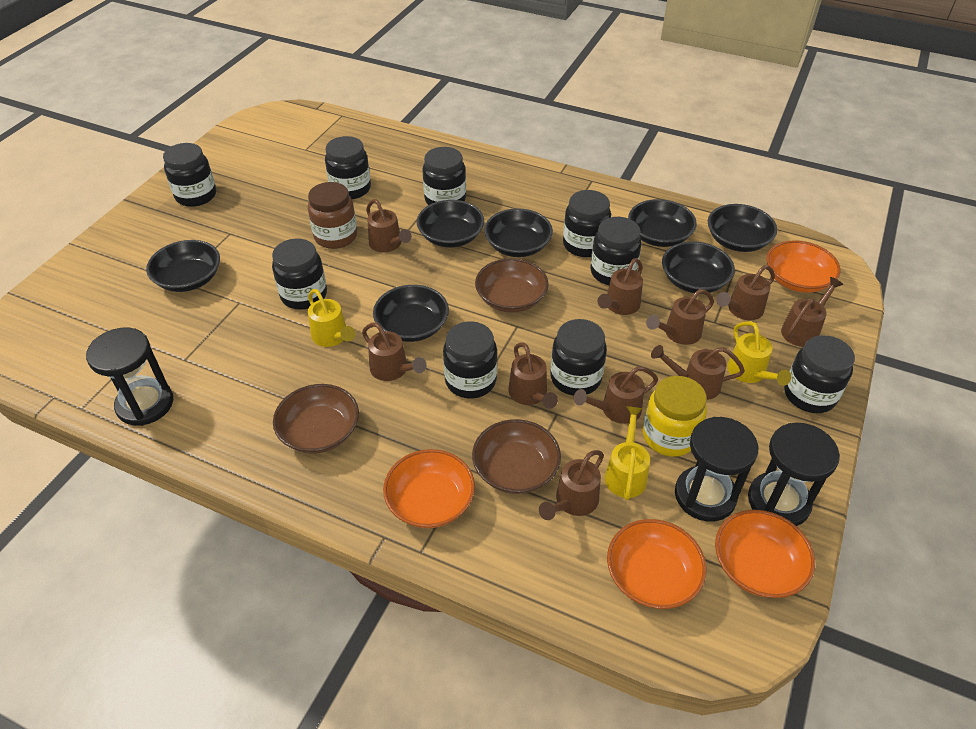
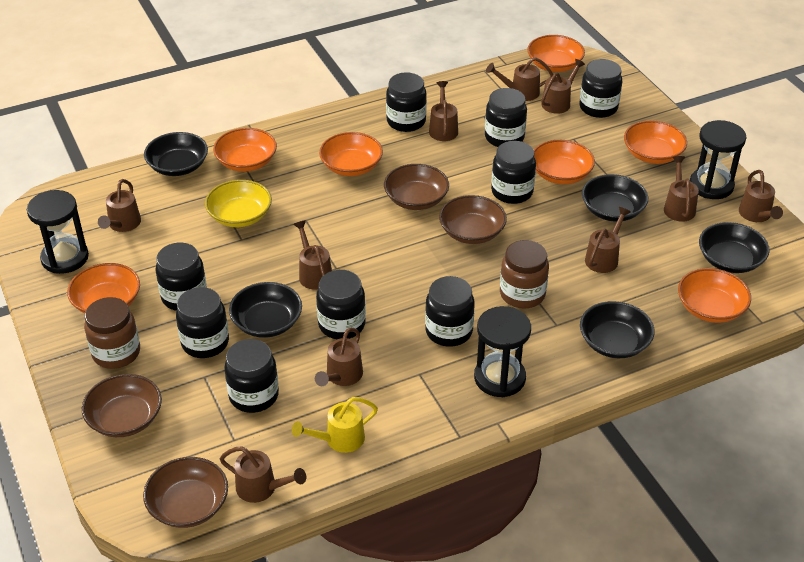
black bowl: 7 -> 5
brown bowl: 3 -> 4
brown jar: 1 -> 2
orange bowl: 4 -> 7
yellow bowl: 0 -> 1
yellow jar: 1 -> 0
yellow watering can: 3 -> 1

